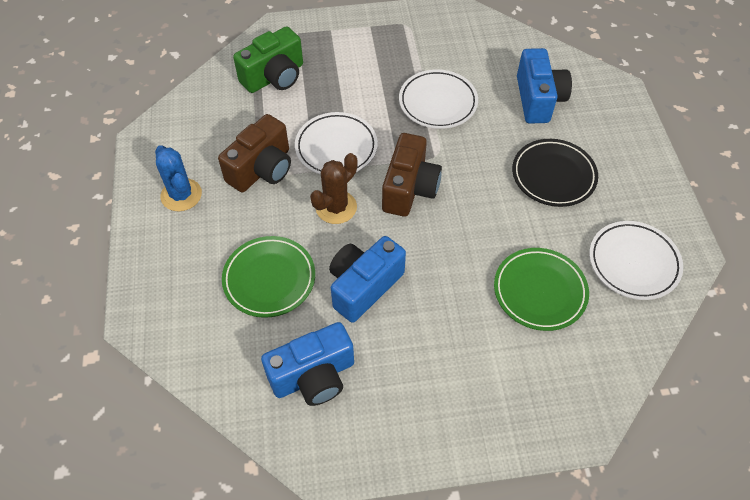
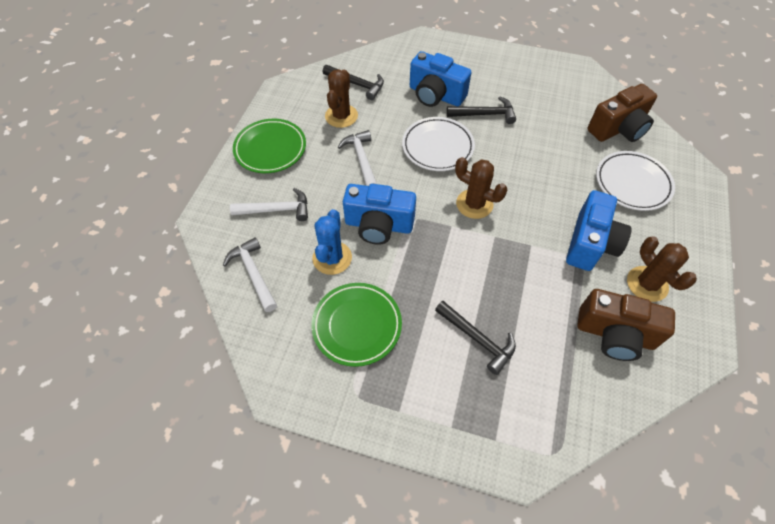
black hammer: 0 -> 3
black plate: 1 -> 0
brown cactus: 1 -> 3
green camera: 1 -> 0
white hammer: 0 -> 3
white plate: 3 -> 2

